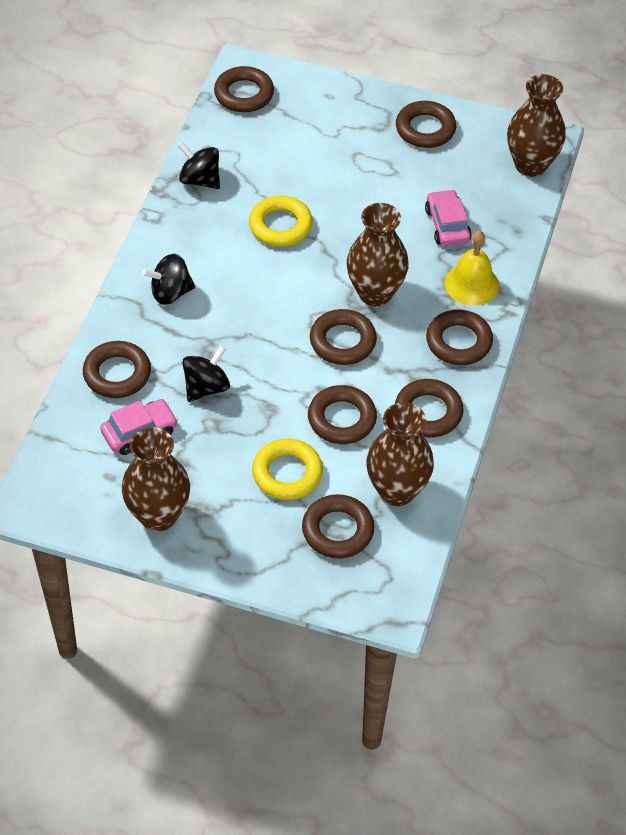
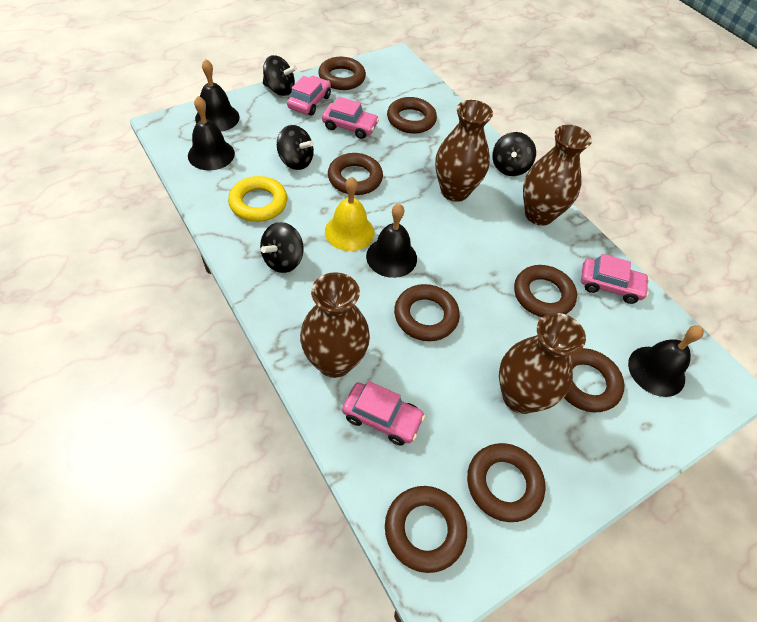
black bell: 0 -> 4
black spinning top: 3 -> 4
pink car: 2 -> 4
yellow ring: 2 -> 1

